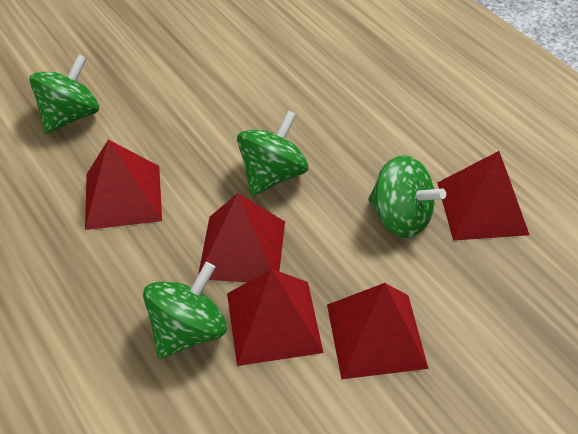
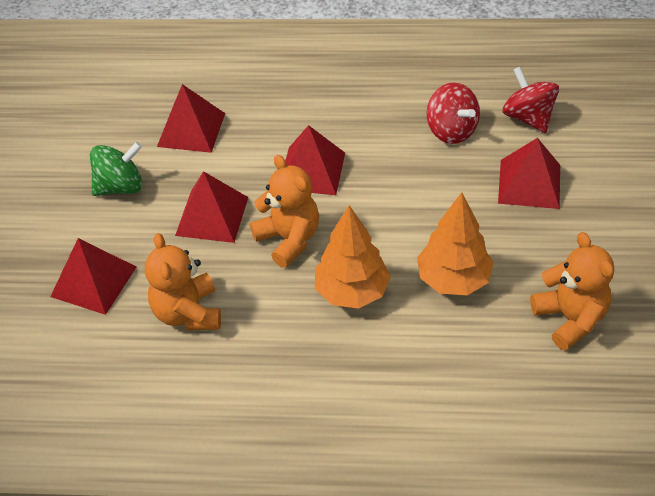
green spinning top: 4 -> 1
orange teddy bear: 0 -> 3
orange tree: 0 -> 2
red spinning top: 0 -> 2

